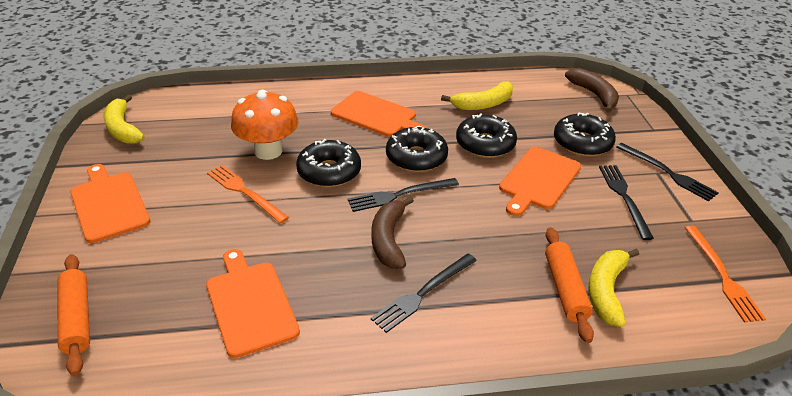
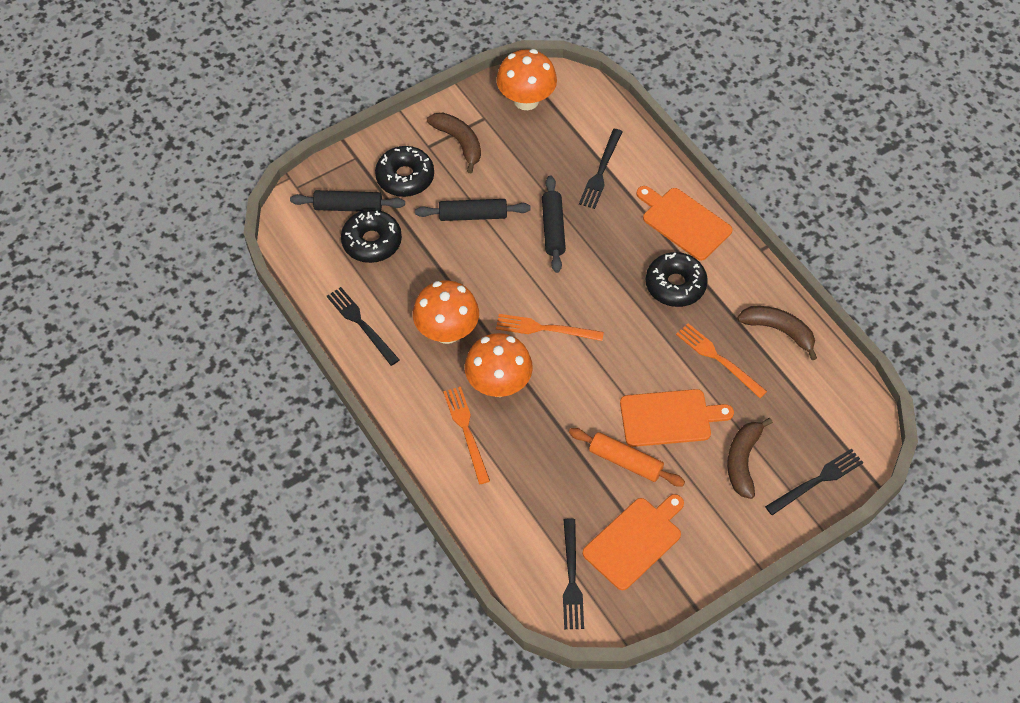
black donut: 4 -> 3
black rolling pin: 0 -> 3
brown banana: 2 -> 3
orange cutting board: 4 -> 3
orange fork: 2 -> 3
orange mushroom: 1 -> 3
orange rolling pin: 2 -> 1
yellow banana: 3 -> 0

